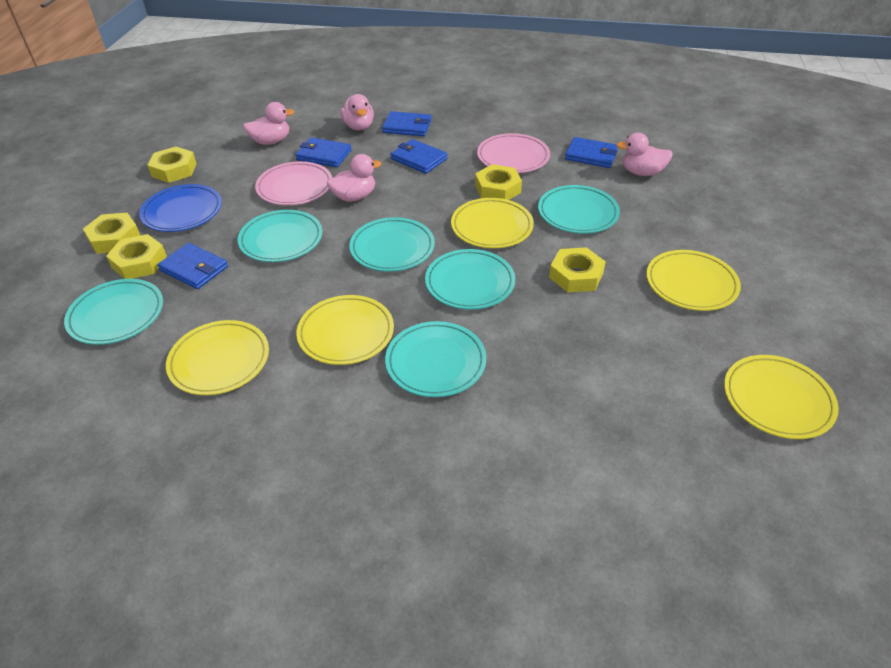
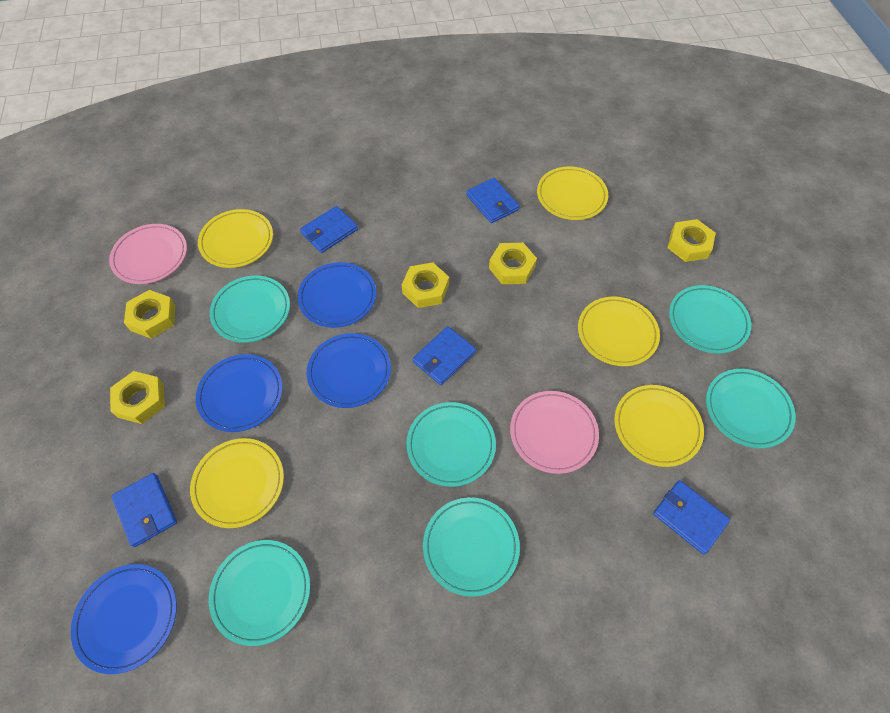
blue plate: 1 -> 4
pink duck: 4 -> 0

